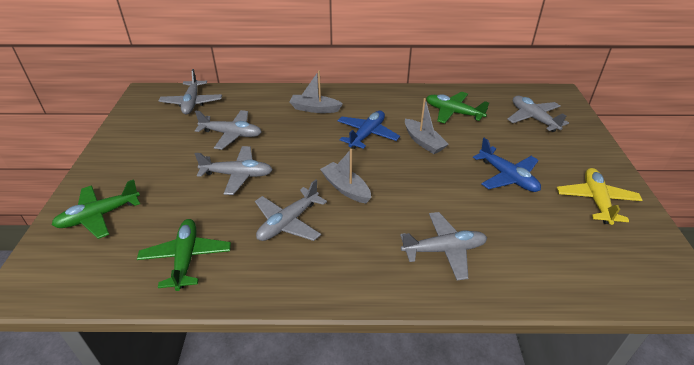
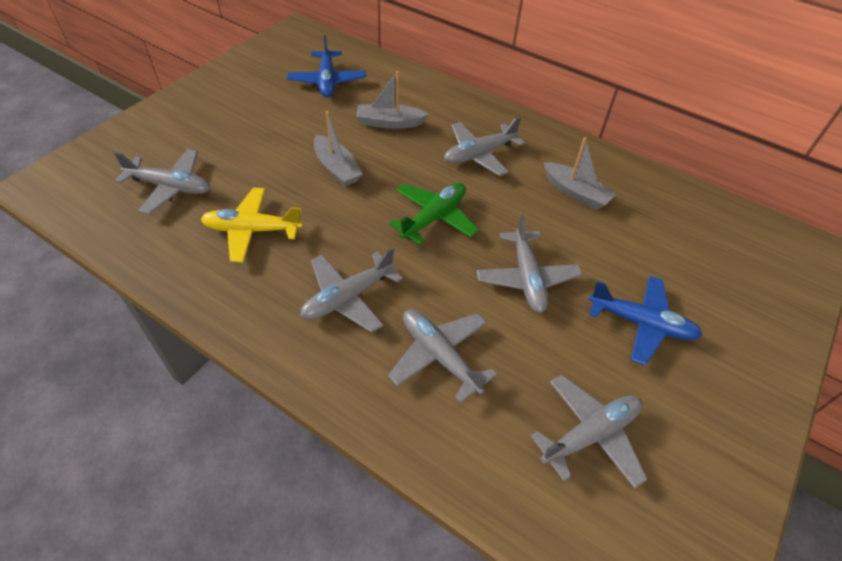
green plane: 3 -> 1

